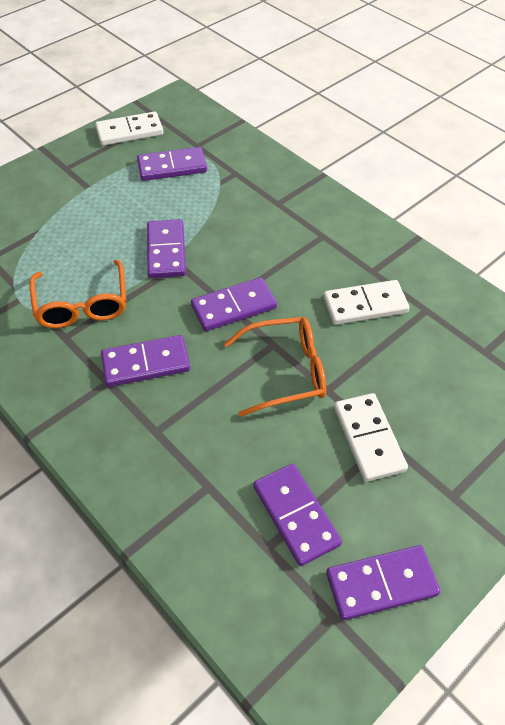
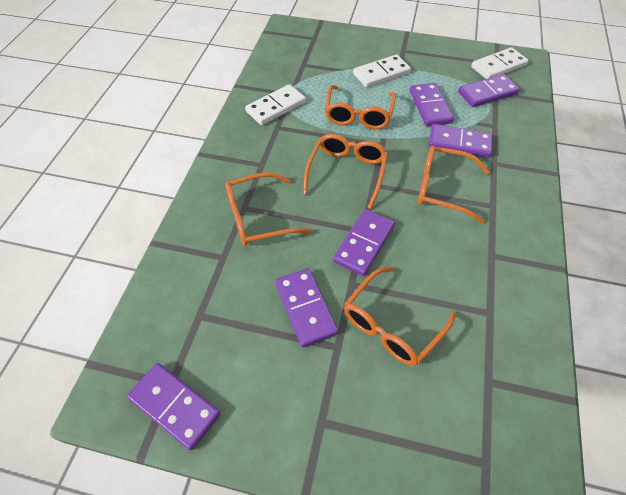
orange glasses: 2 -> 5

